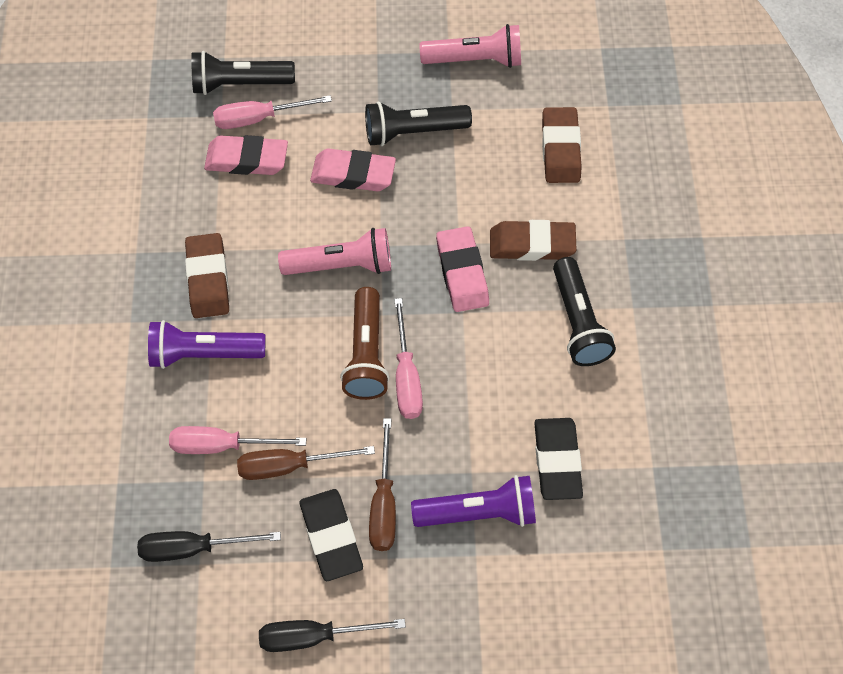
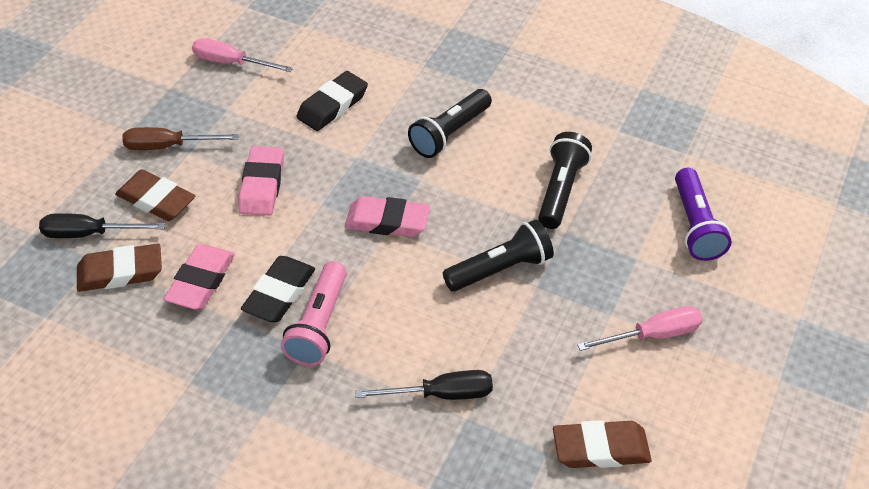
brown flashlight: 1 -> 0
brown screwdriver: 2 -> 1
pink flashlight: 2 -> 1
pink screwdriver: 3 -> 2
purple flashlight: 2 -> 1

